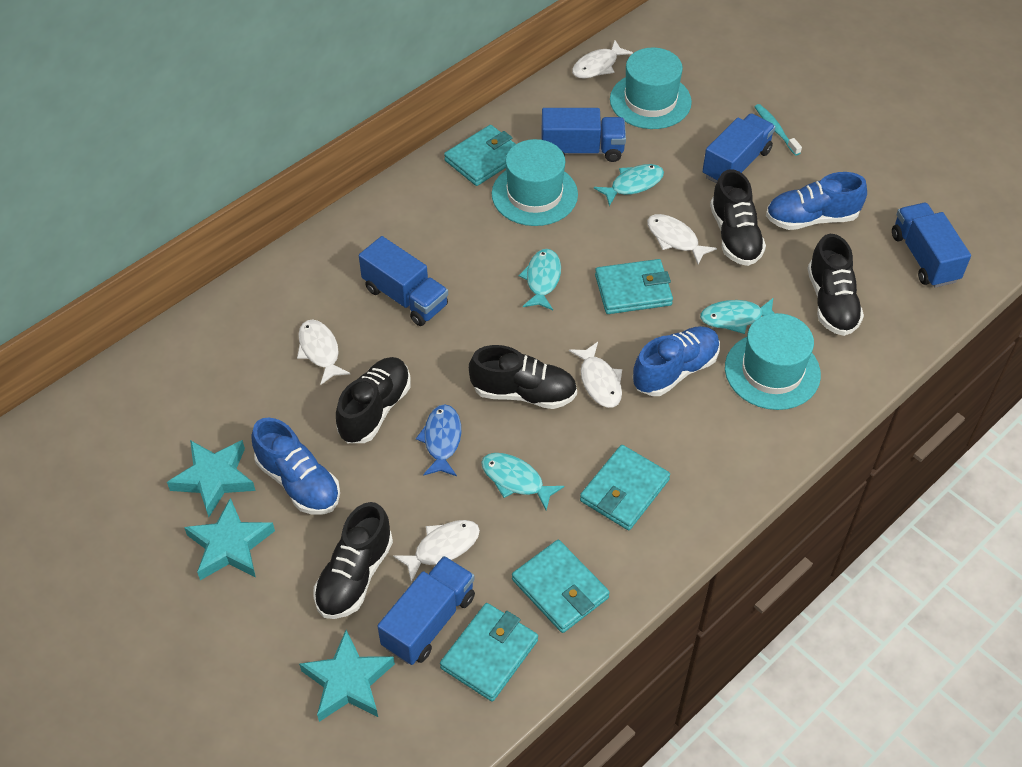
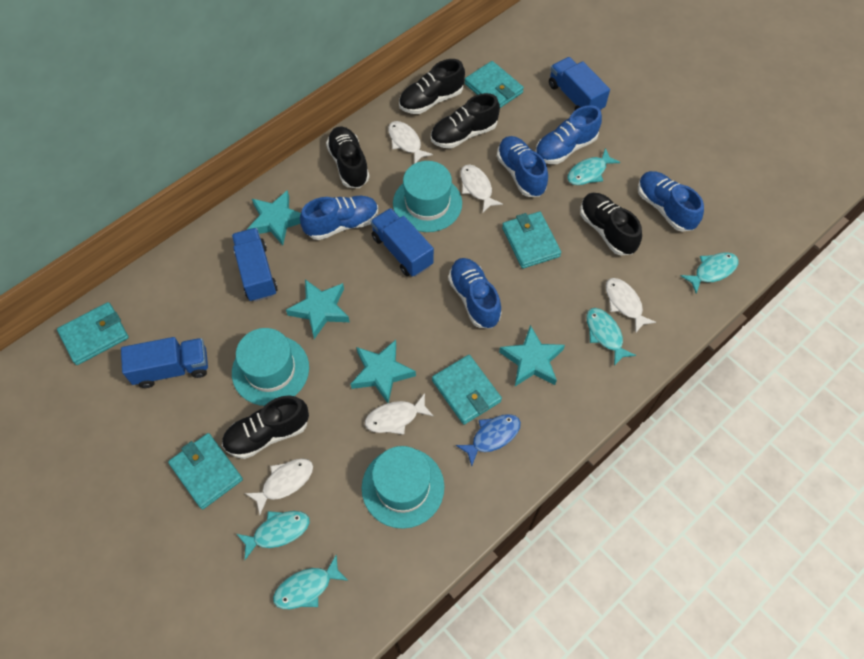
blue shoe: 3 -> 5
blue truck: 5 -> 4
turquoise fish: 4 -> 5
turquoise star: 3 -> 4
turquoise toothbrush: 1 -> 0

